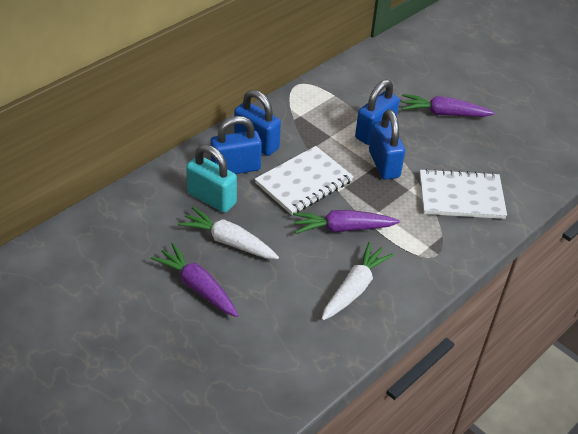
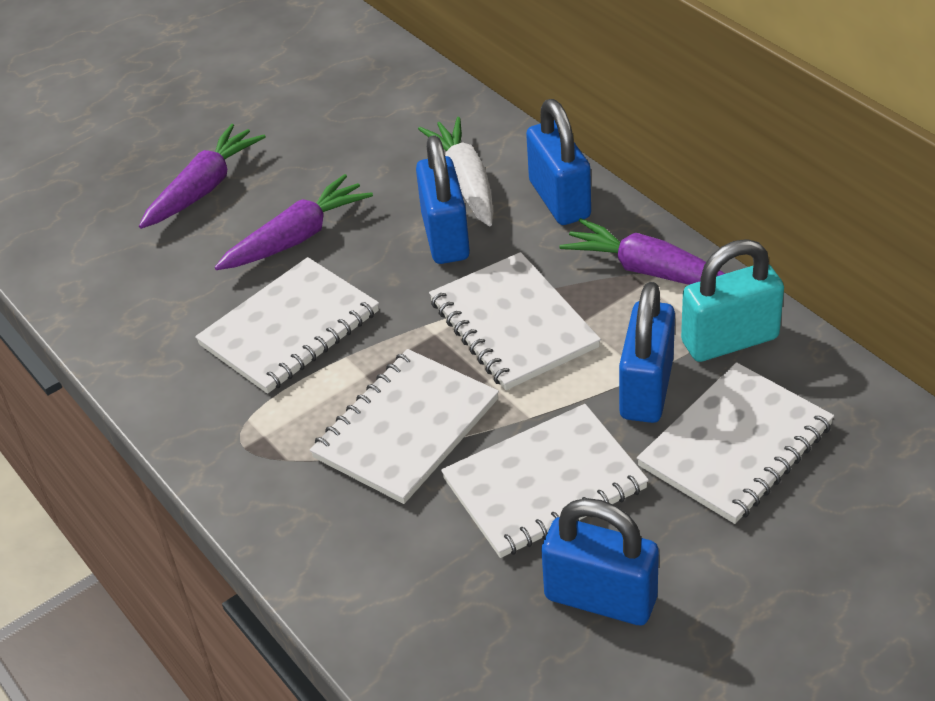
white carrot: 2 -> 1
white notebook: 2 -> 5

